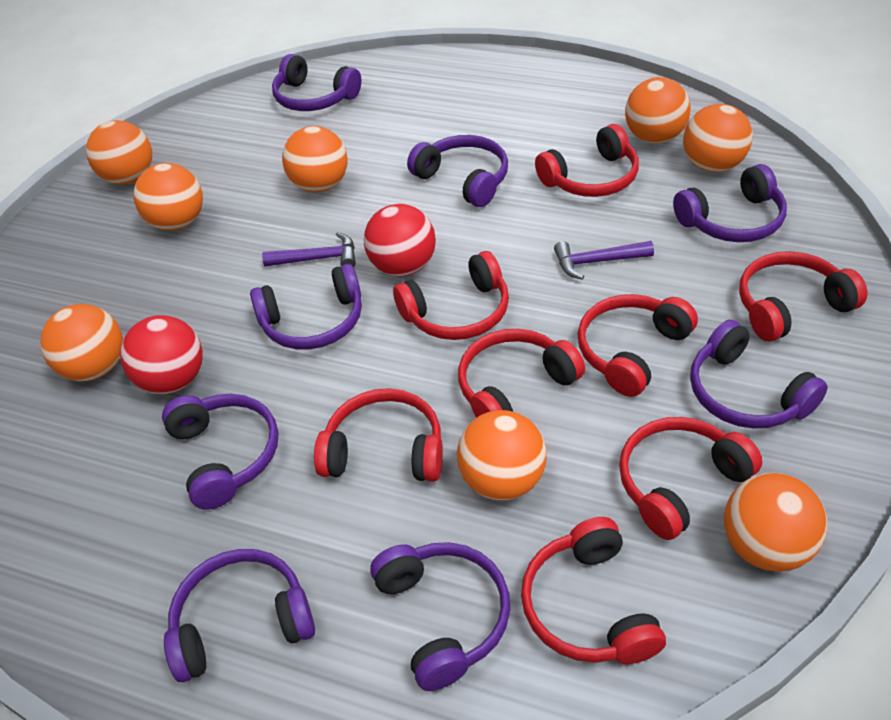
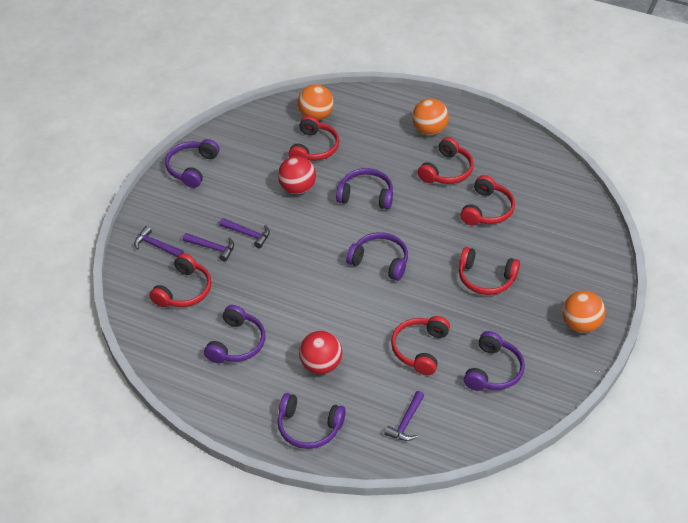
orange ball: 8 -> 3
purple hammer: 2 -> 4
purple headphones: 8 -> 6
red headphones: 8 -> 6

